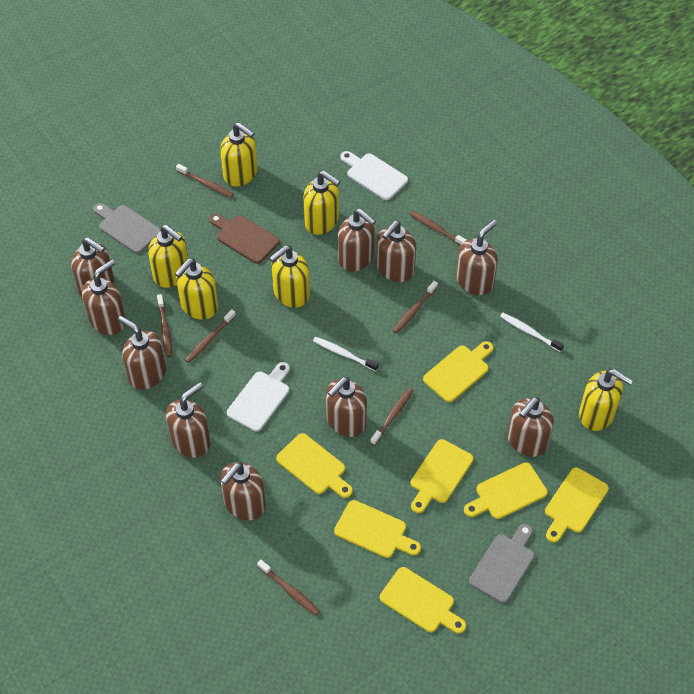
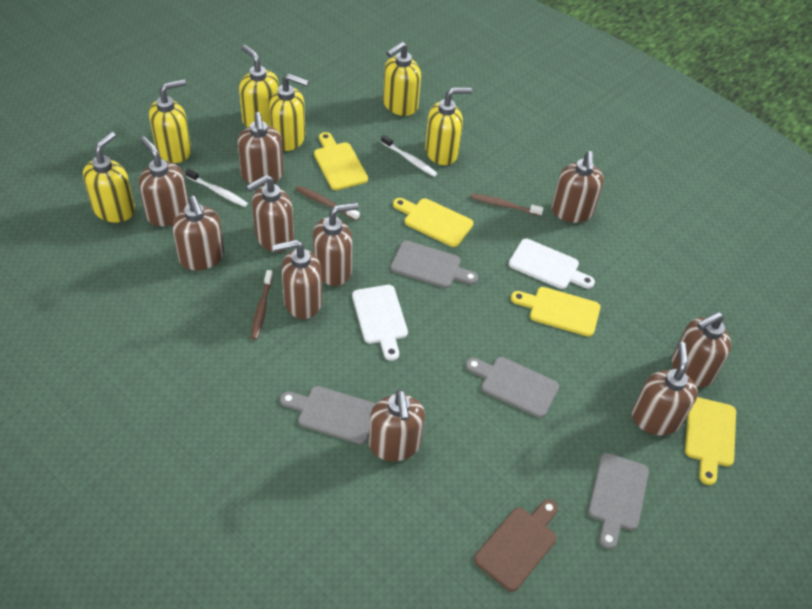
brown toothbrush: 7 -> 3
grey cutting board: 2 -> 4
yellow cutting board: 7 -> 4

